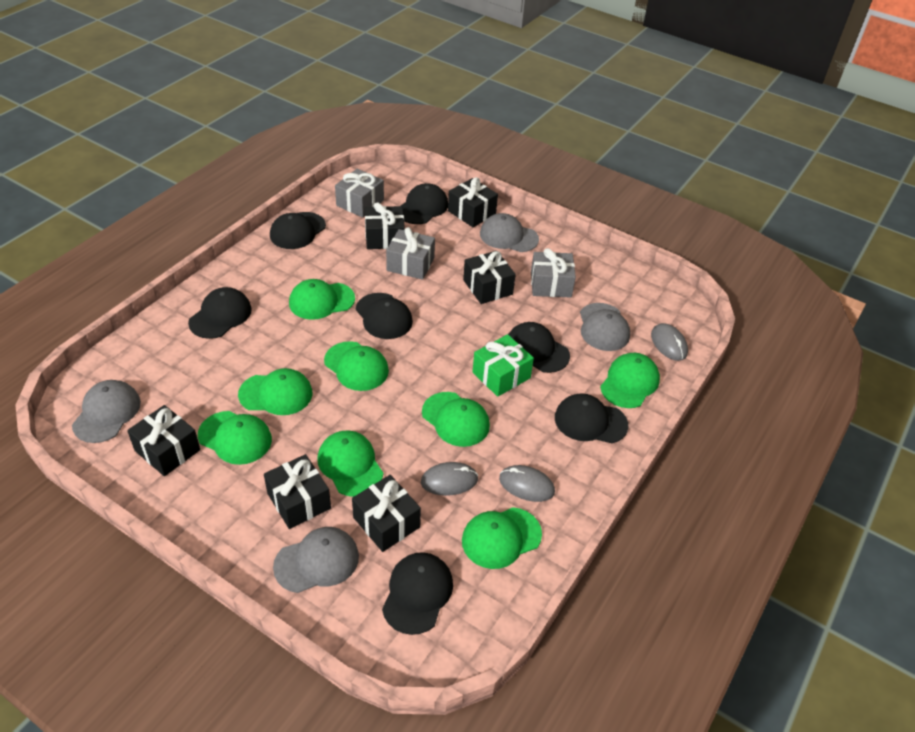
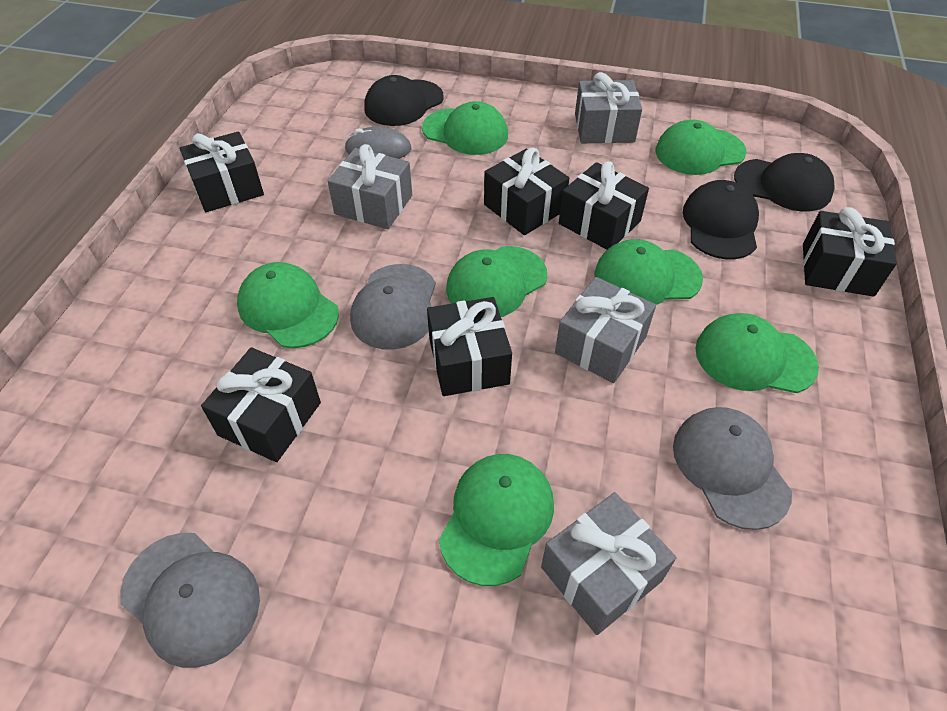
black cap: 7 -> 3
green cap: 8 -> 7
green gift: 1 -> 0
grey cap: 4 -> 3
grey gift: 3 -> 4
grey mouse: 3 -> 1

